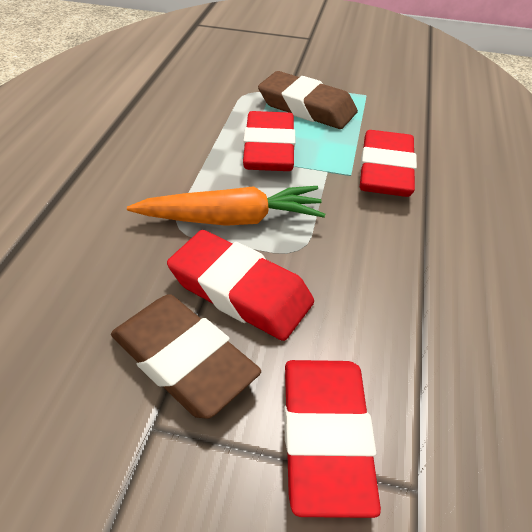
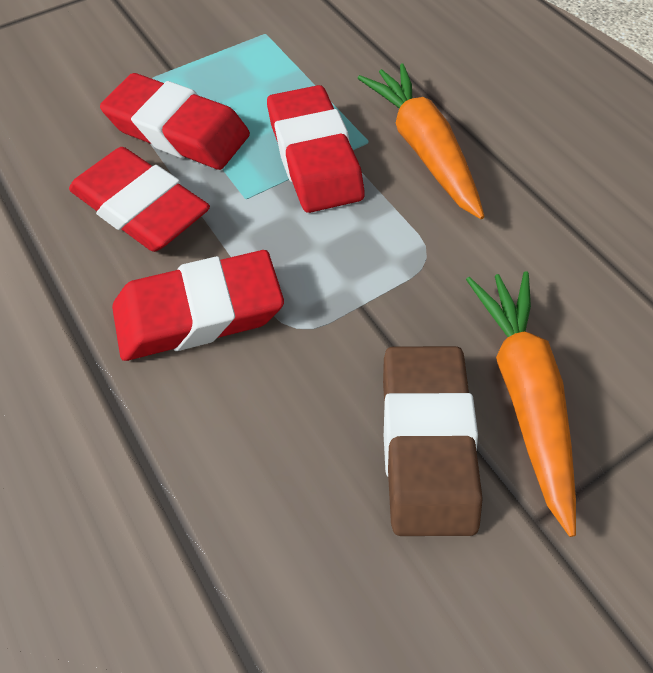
brown eraser: 2 -> 1
orange carrot: 1 -> 2

